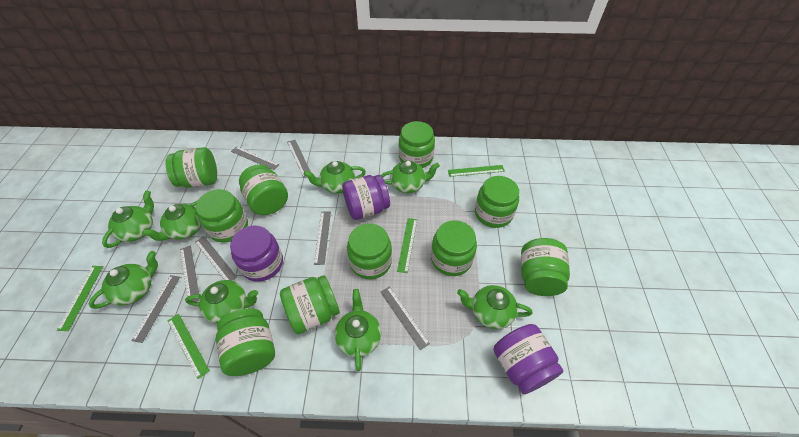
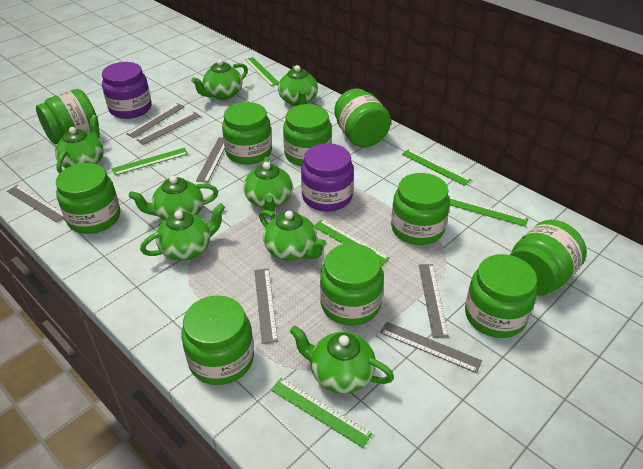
green ruler: 4 -> 6
purple jar: 3 -> 2

